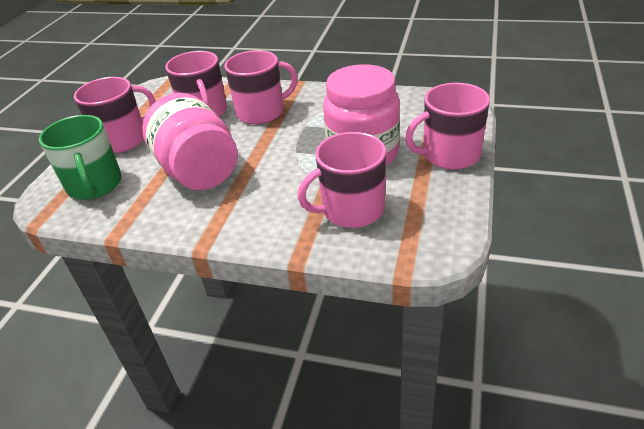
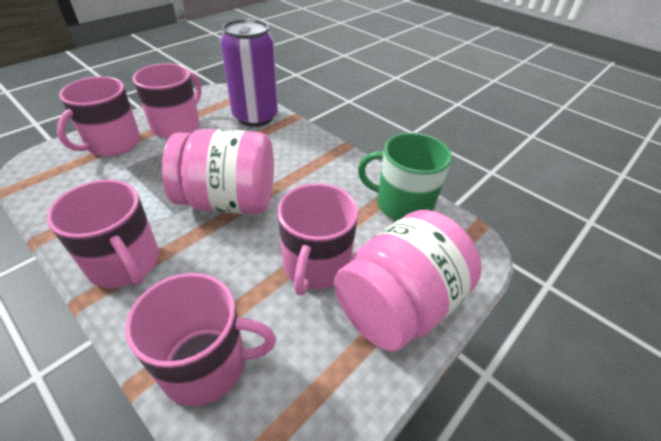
purple can: 0 -> 1

